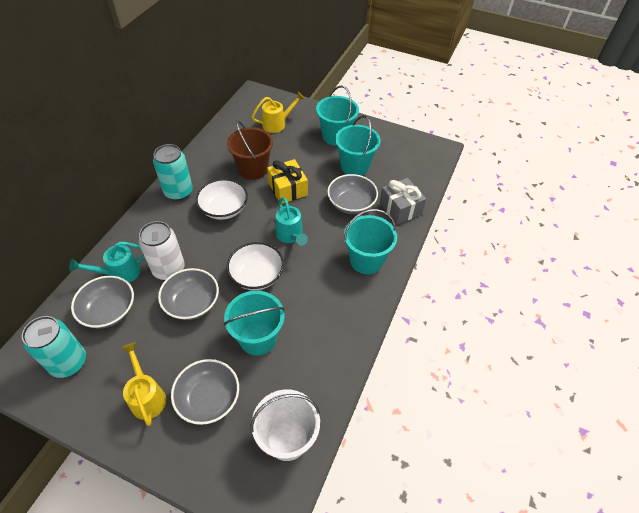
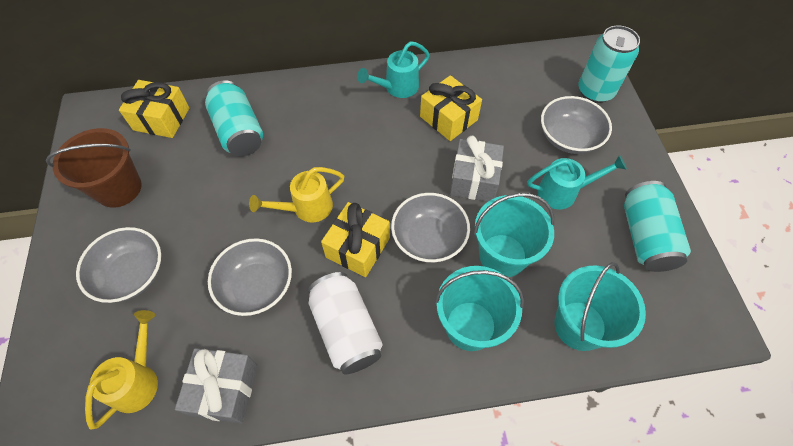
grey gift: 1 -> 2
turquoise bucket: 4 -> 3
turquoise can: 2 -> 3
white bowl: 2 -> 0
white bucket: 1 -> 0
yellow gift: 1 -> 3

